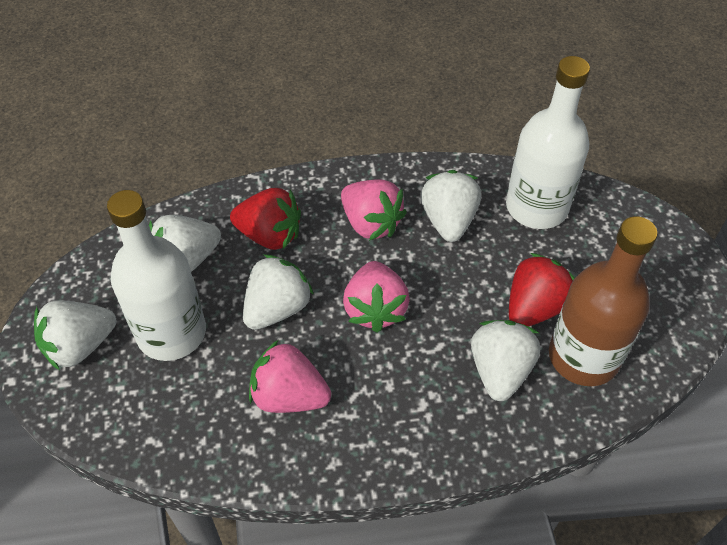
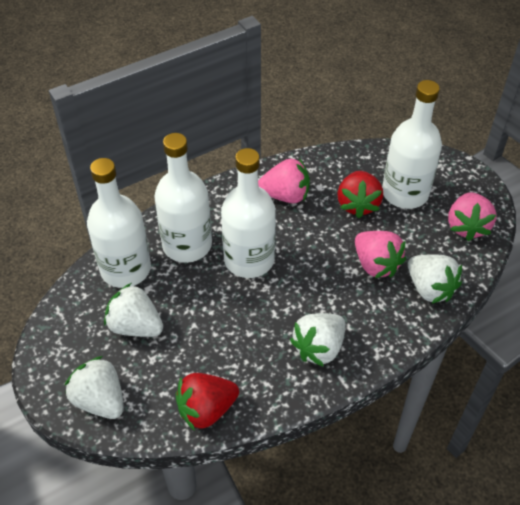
brown bottle: 1 -> 0
white bottle: 2 -> 4
white strawberry: 5 -> 4

